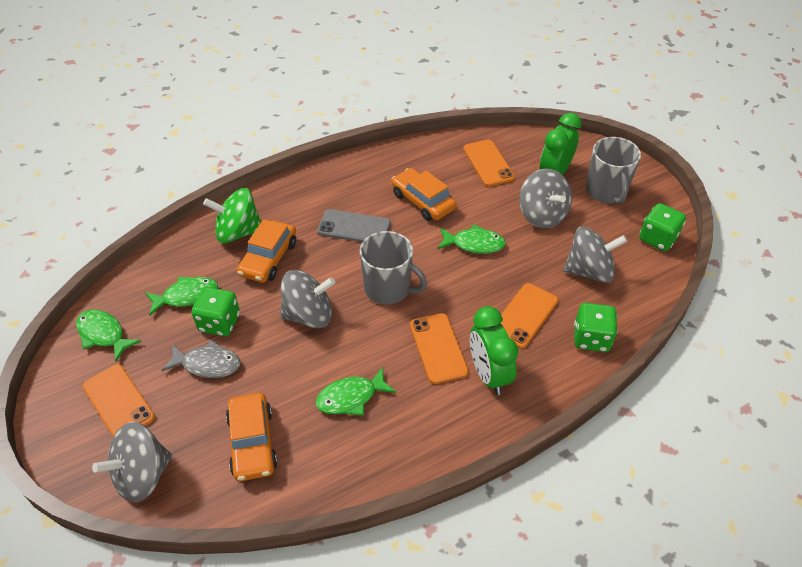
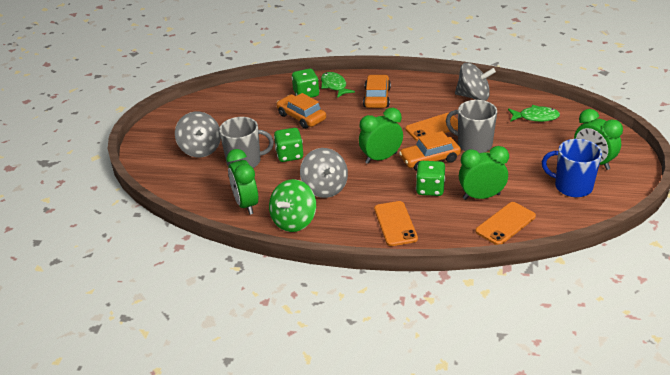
blue mug: 0 -> 1
green clock: 2 -> 4
green fish: 4 -> 2
grey fish: 1 -> 0
grey phone: 1 -> 0
grey spinning top: 4 -> 3
orange phone: 4 -> 3

